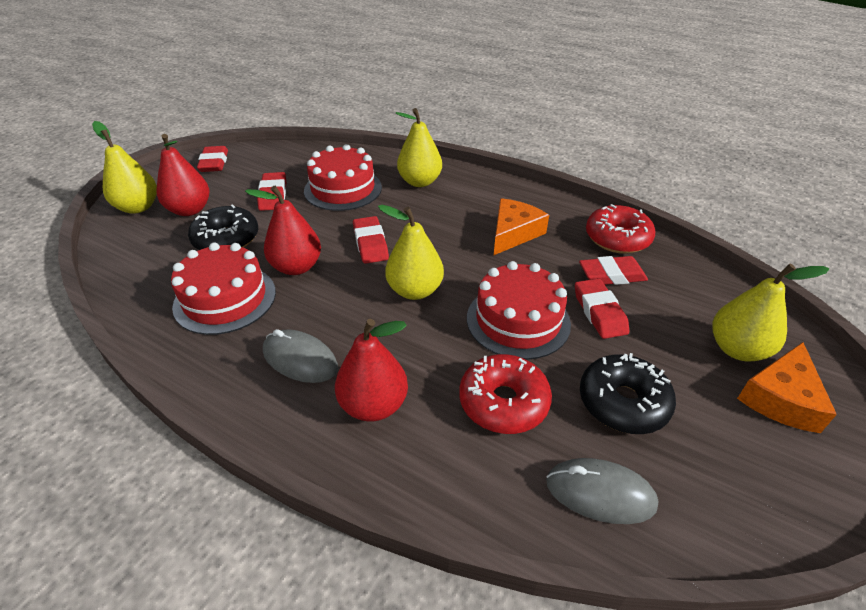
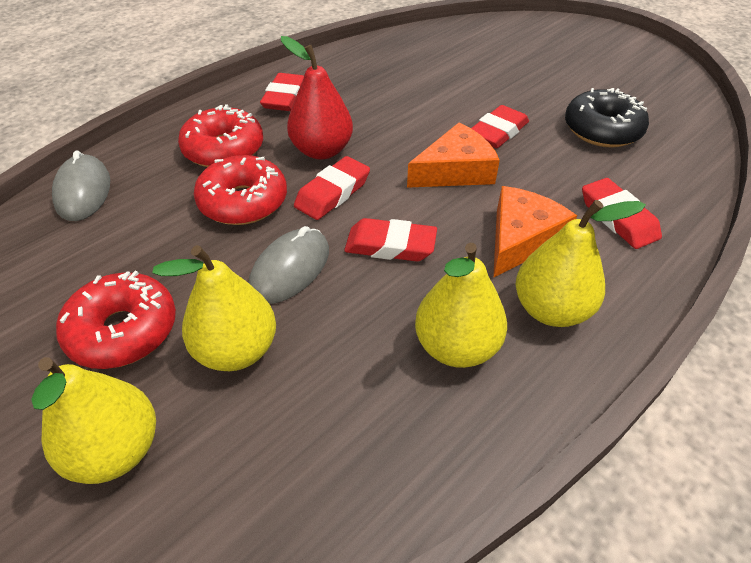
black donut: 2 -> 1
red cake: 3 -> 0
red donut: 2 -> 3
red pear: 3 -> 1

